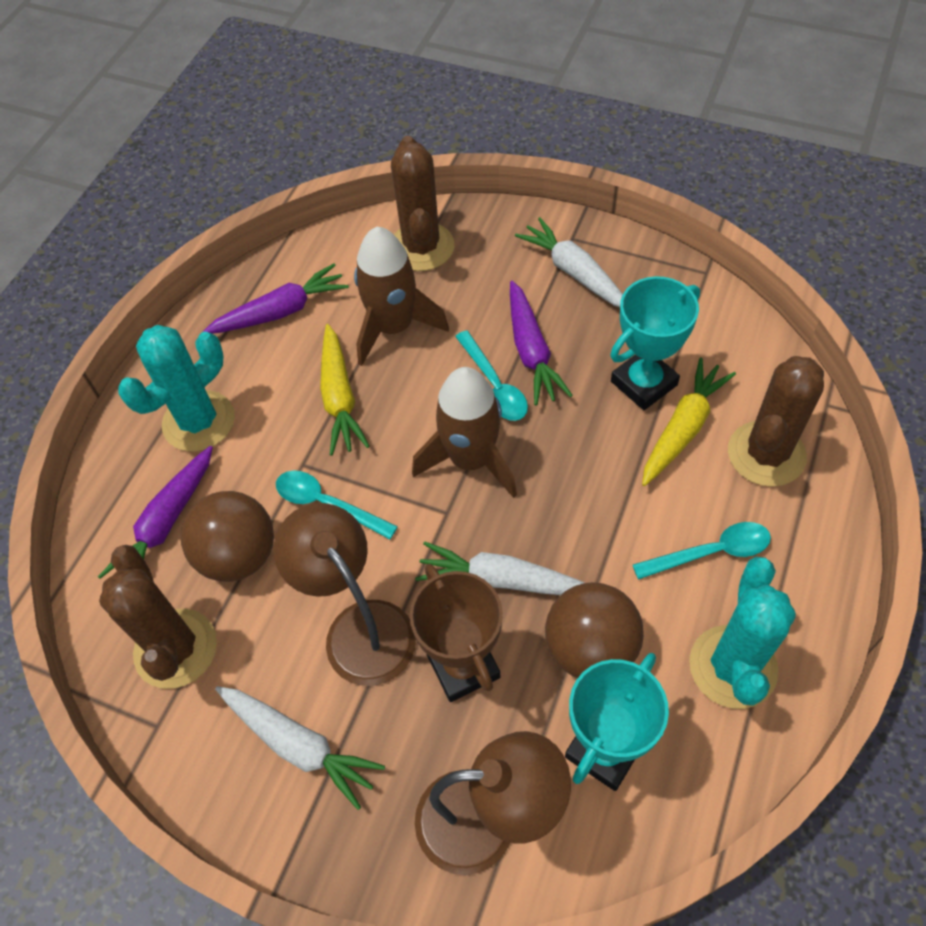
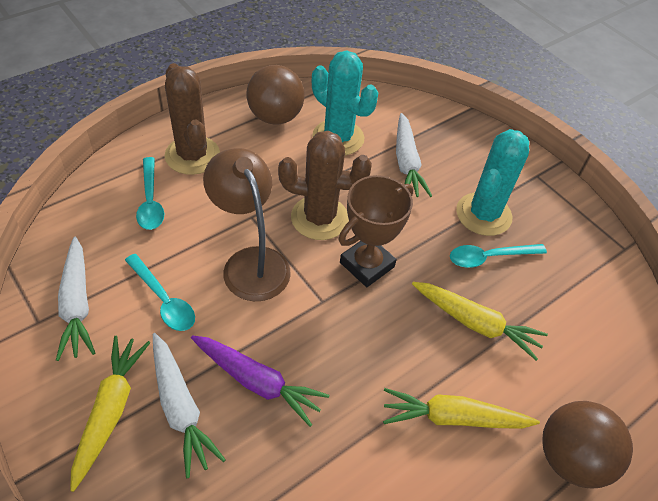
brown cactus: 3 -> 2
brown lamp: 2 -> 1
brown rocket: 2 -> 0
purple carrot: 3 -> 1
turquoise trophy: 2 -> 0
yellow carrot: 2 -> 3

